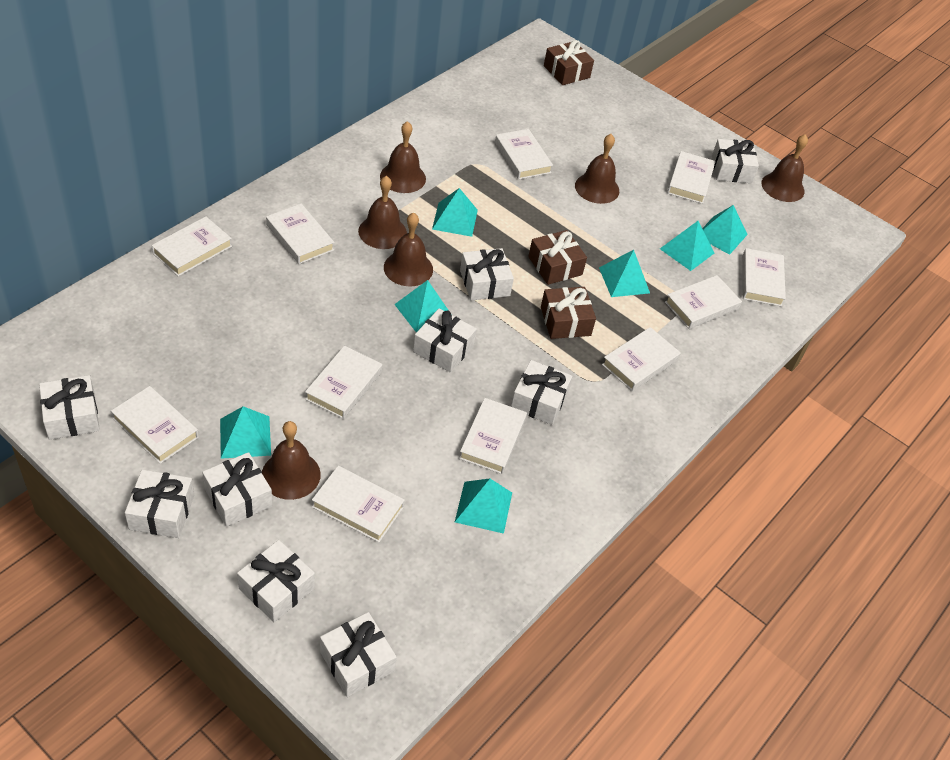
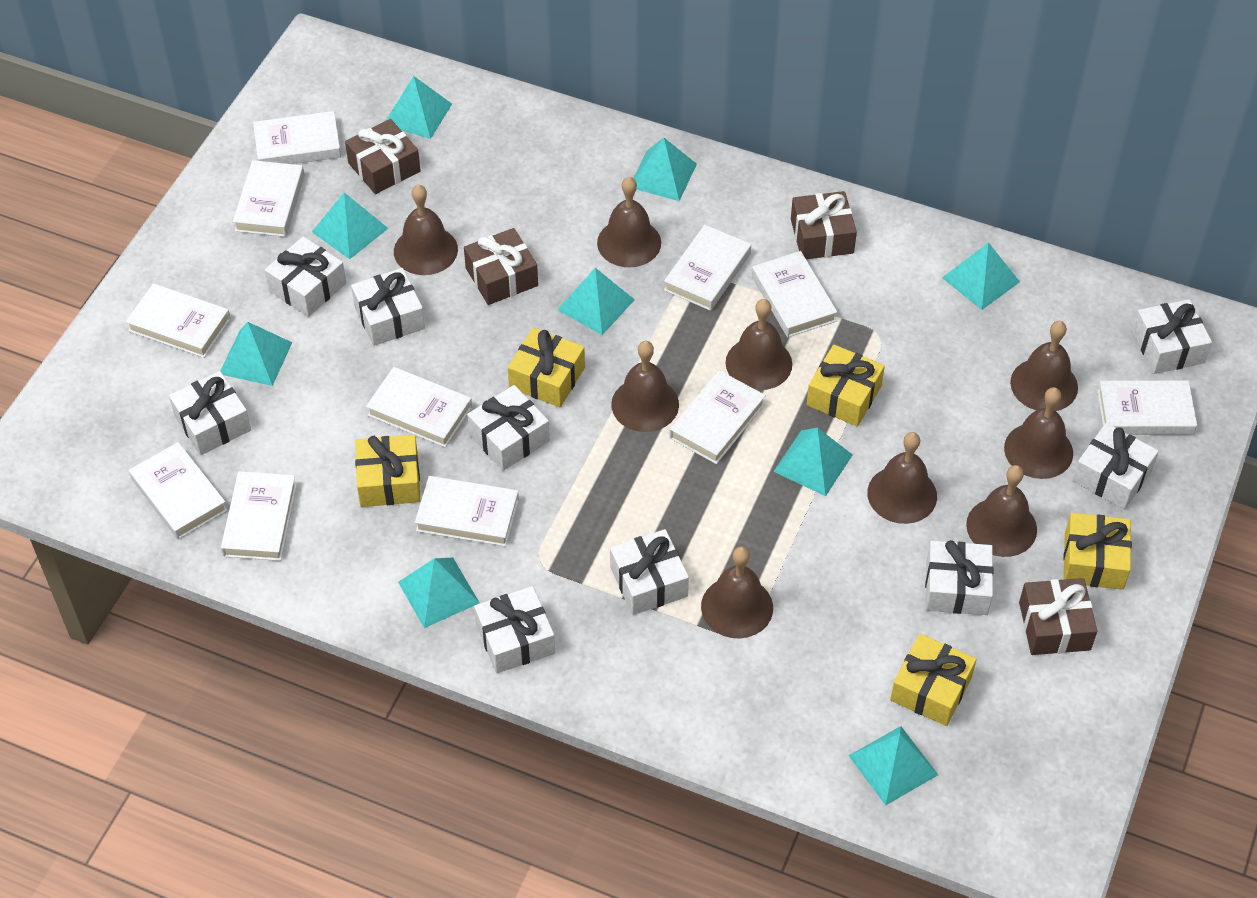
brown bell: 6 -> 9
brown gift: 3 -> 4
turquoise pyramid: 7 -> 9
yellow gift: 0 -> 5

